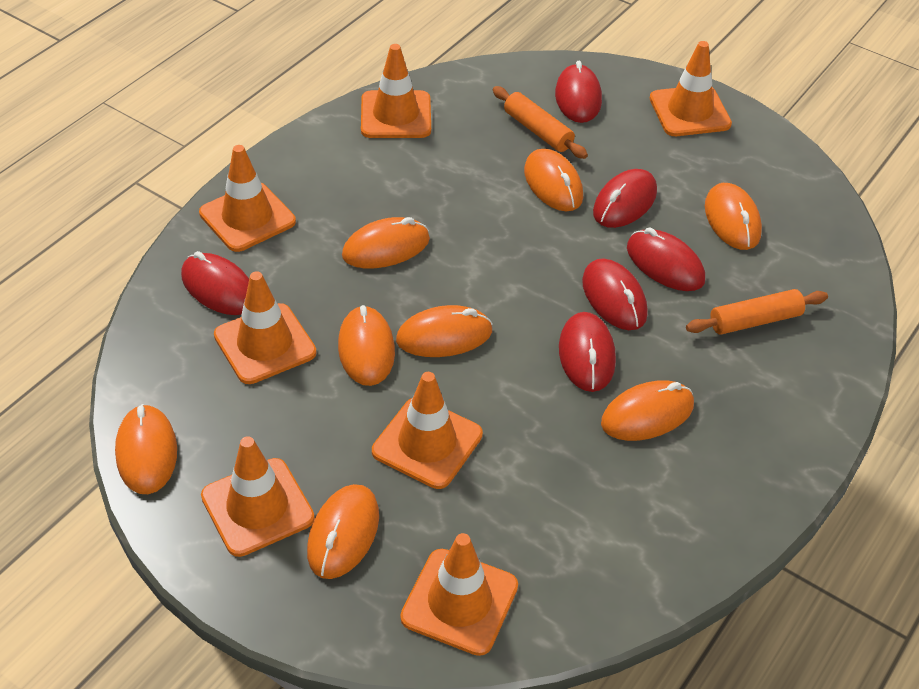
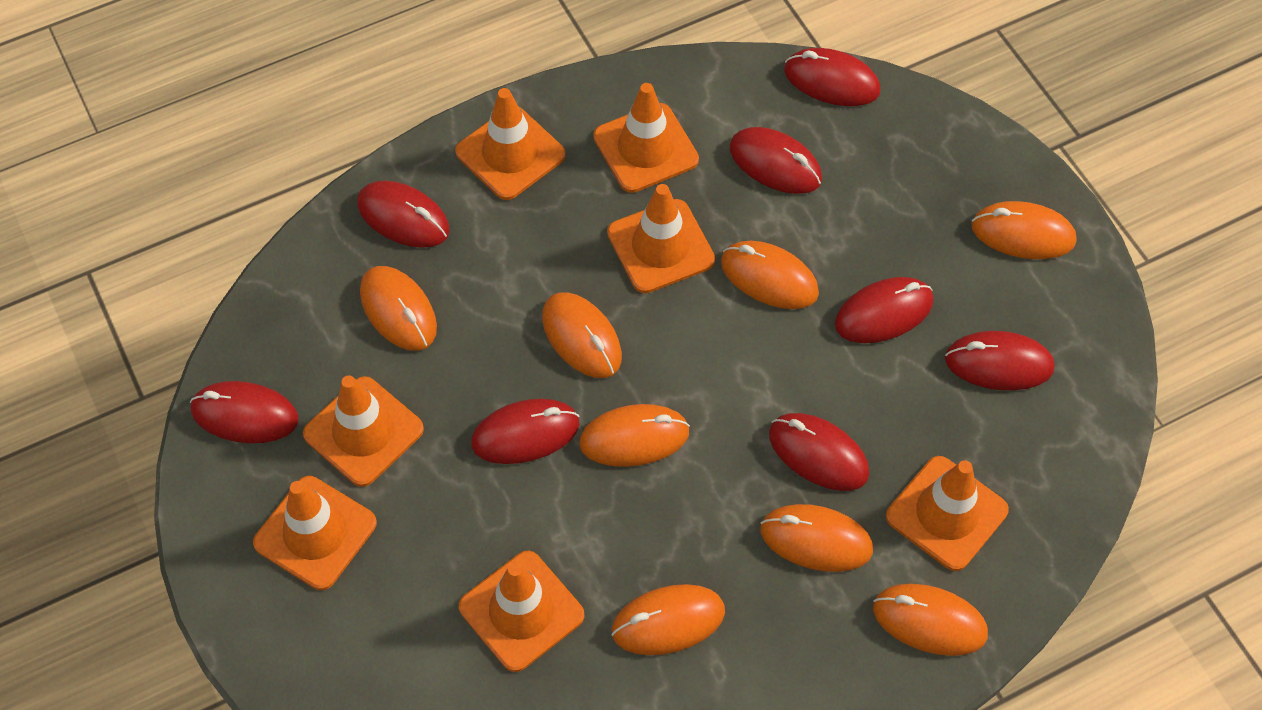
orange rolling pin: 2 -> 0
red mouse: 6 -> 8

